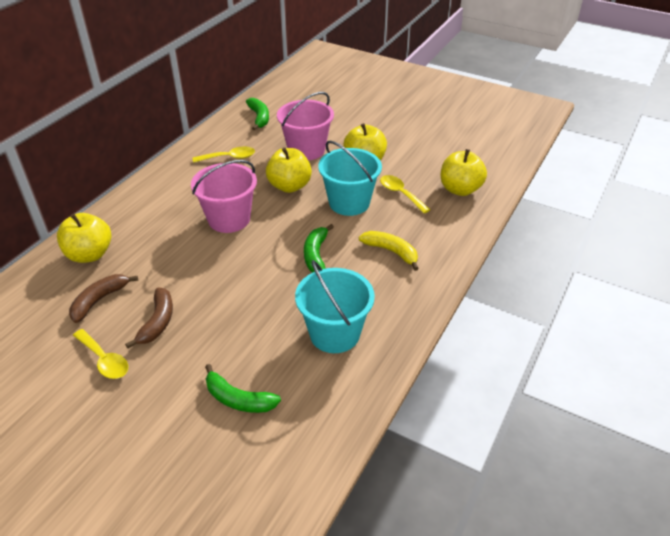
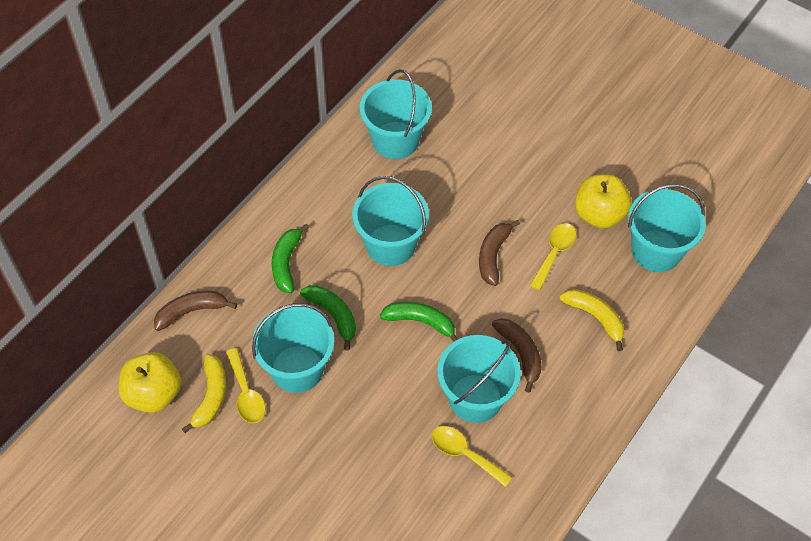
brown banana: 2 -> 3
pink bucket: 2 -> 0
turquoise bucket: 2 -> 5
yellow apple: 4 -> 2
yellow banana: 1 -> 2

